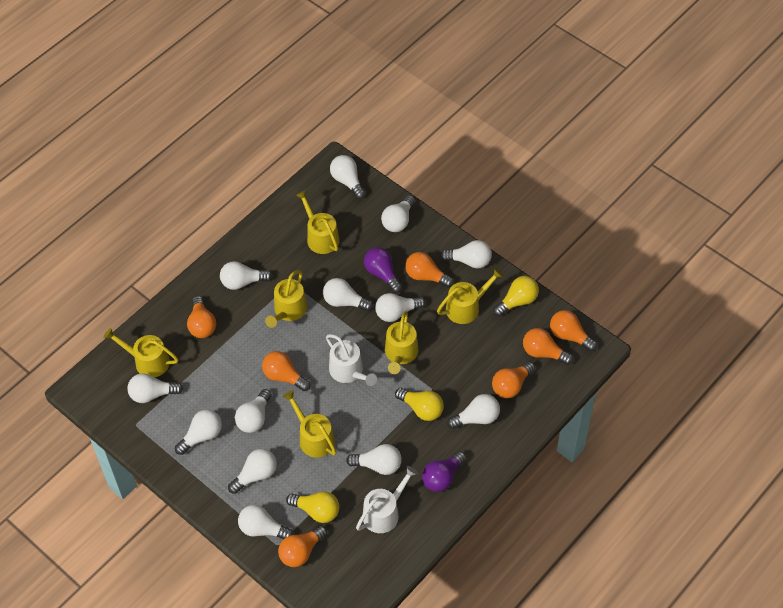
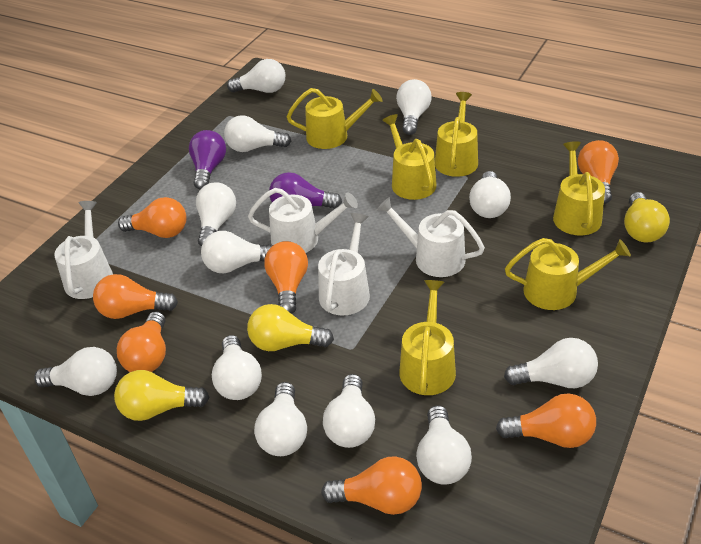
white light bulb: 13 -> 12
white watering can: 2 -> 4

